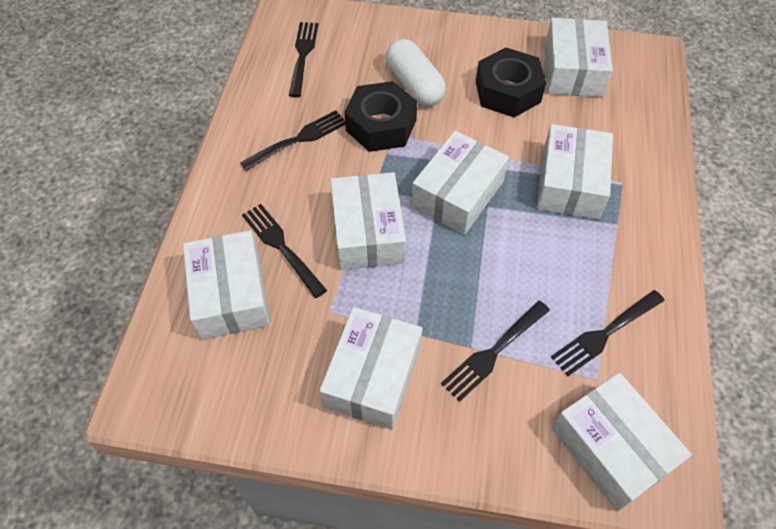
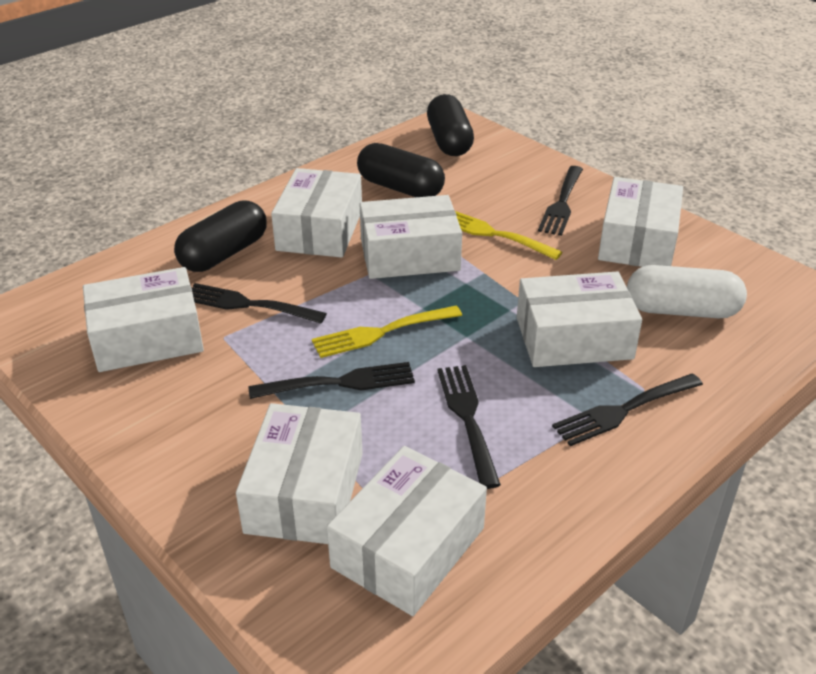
black capsule: 0 -> 3
black nut: 2 -> 0
yellow fork: 0 -> 2

